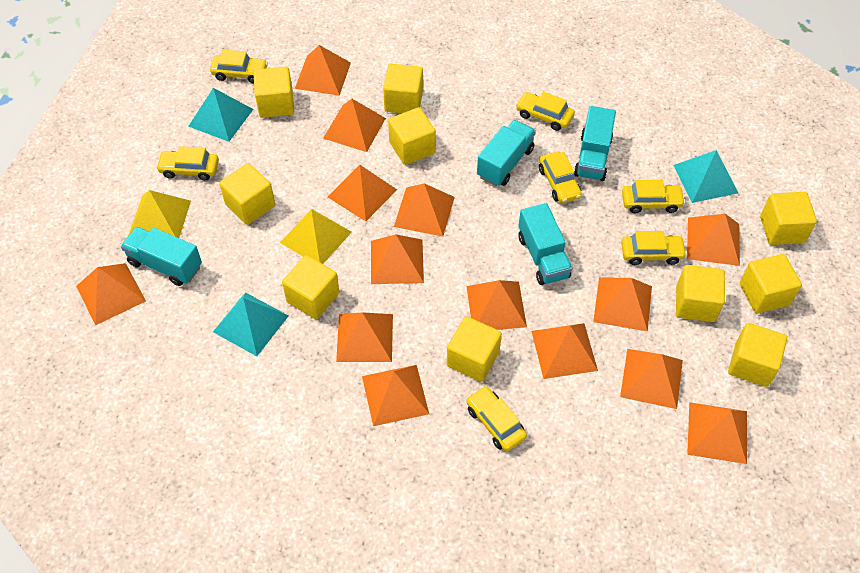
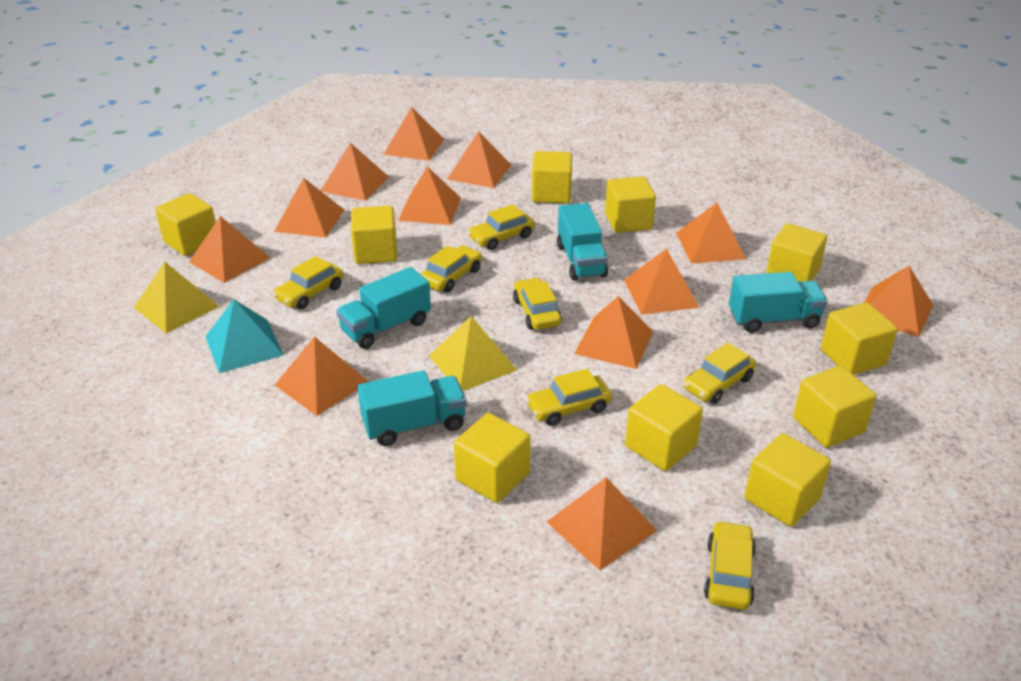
orange pyramid: 14 -> 12
turquoise pyramid: 3 -> 1

